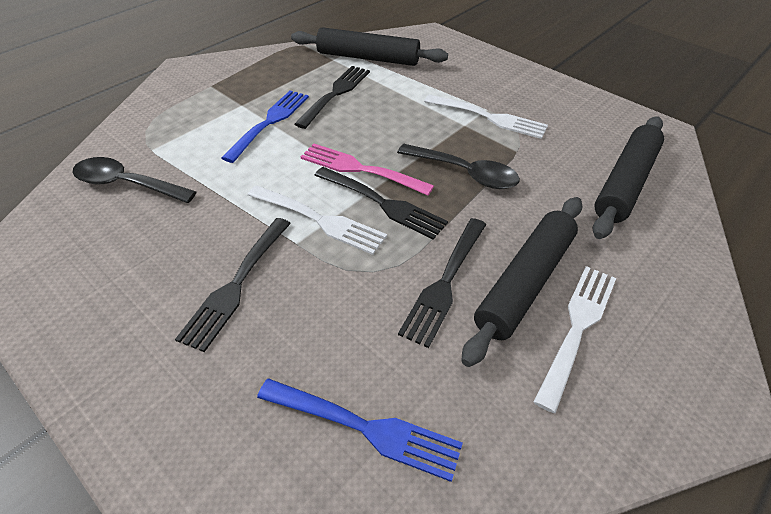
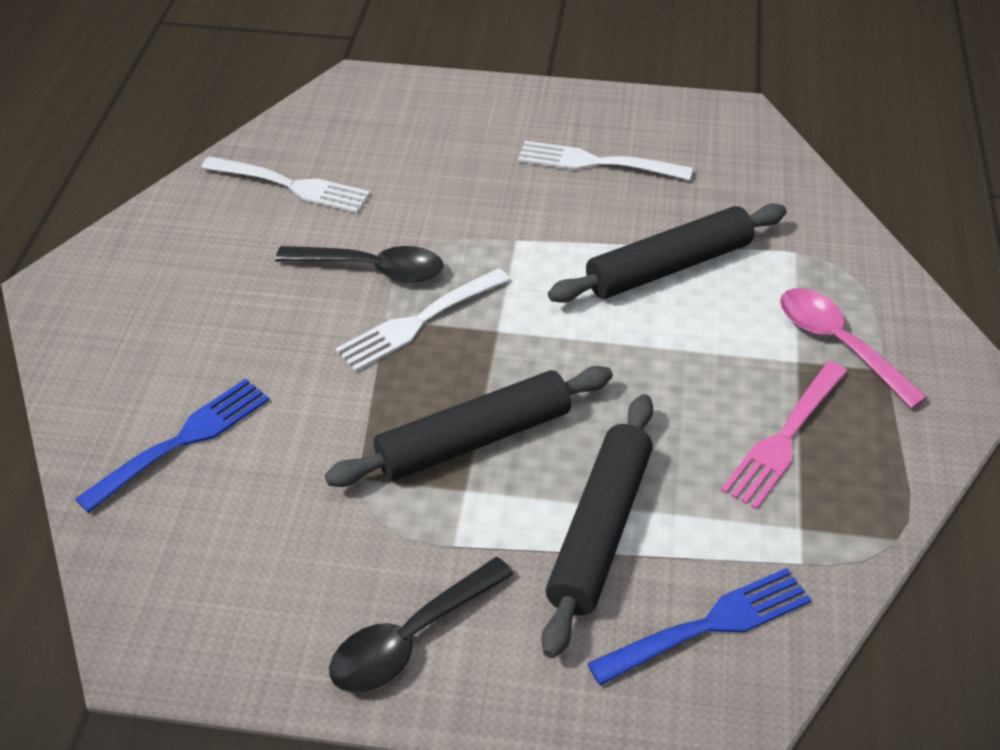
black fork: 4 -> 0
pink spoon: 0 -> 1

